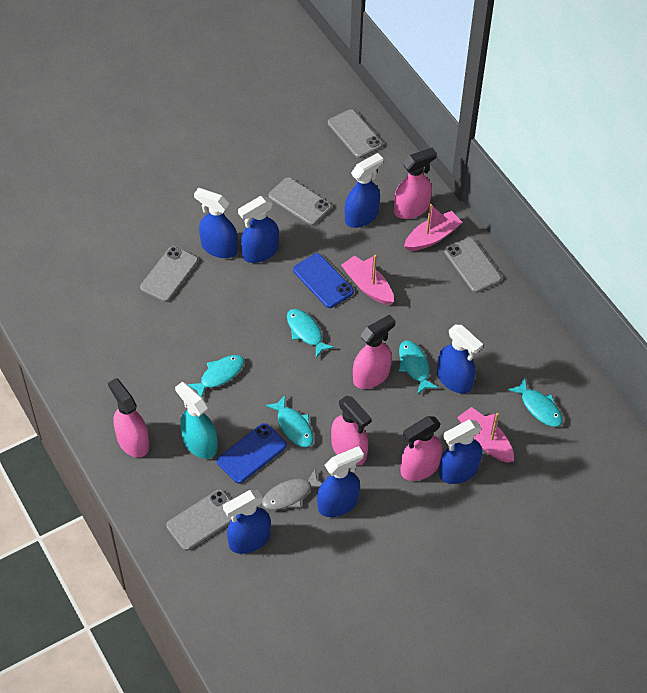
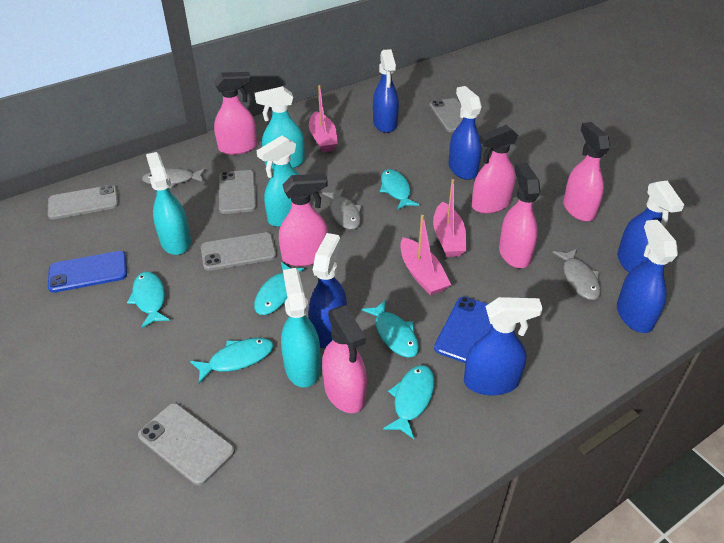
blue spray bottle: 7 -> 6
grey fish: 1 -> 3
pink spray bottle: 5 -> 6
turquoise fish: 5 -> 6
turquoise spray bottle: 1 -> 4

